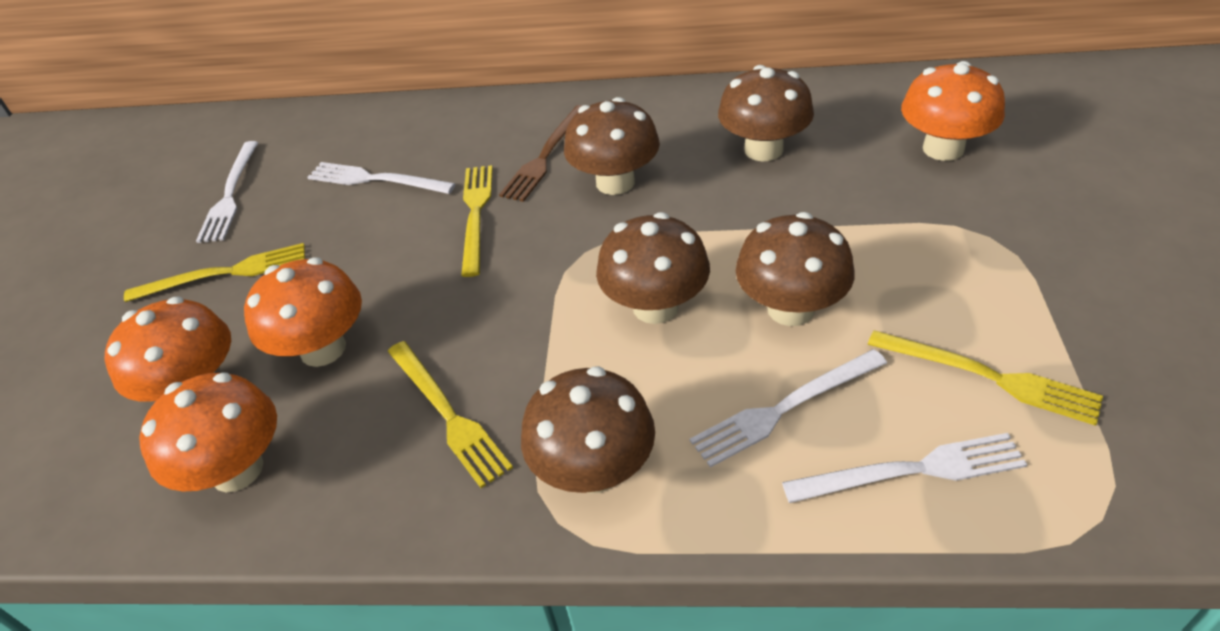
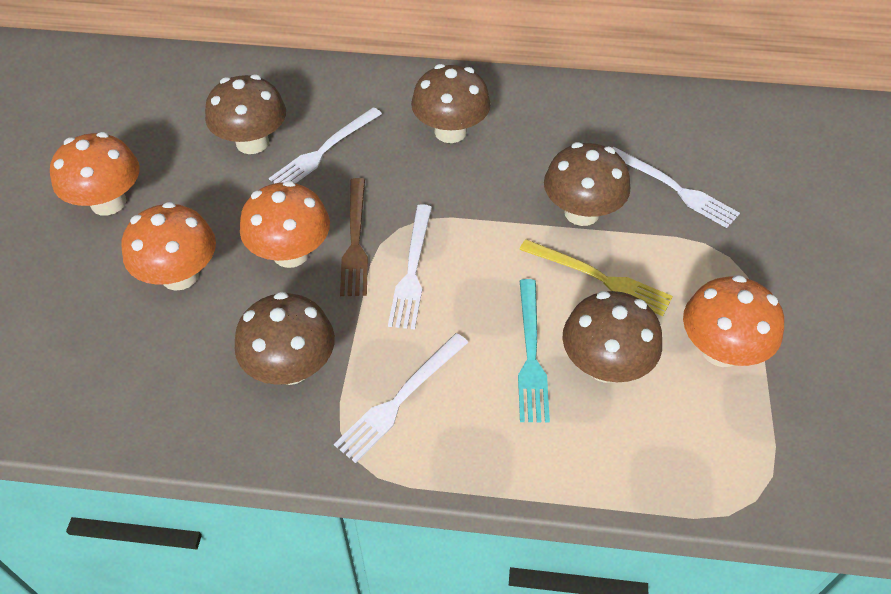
turquoise fork: 0 -> 1
yellow fork: 4 -> 1

